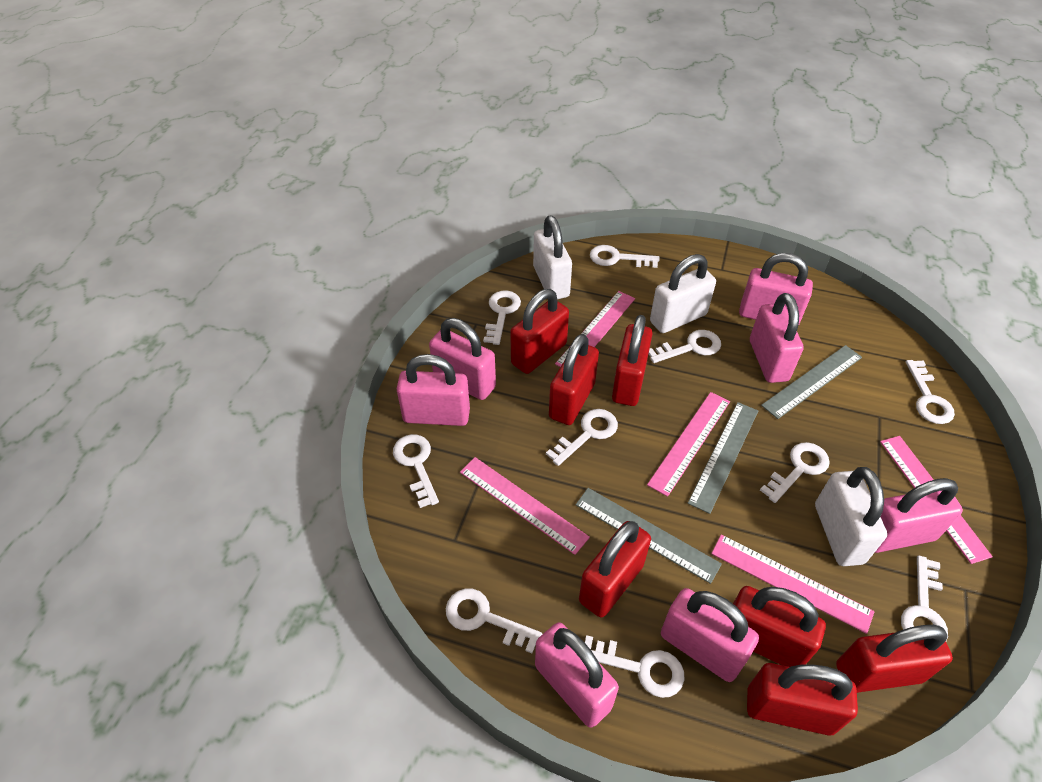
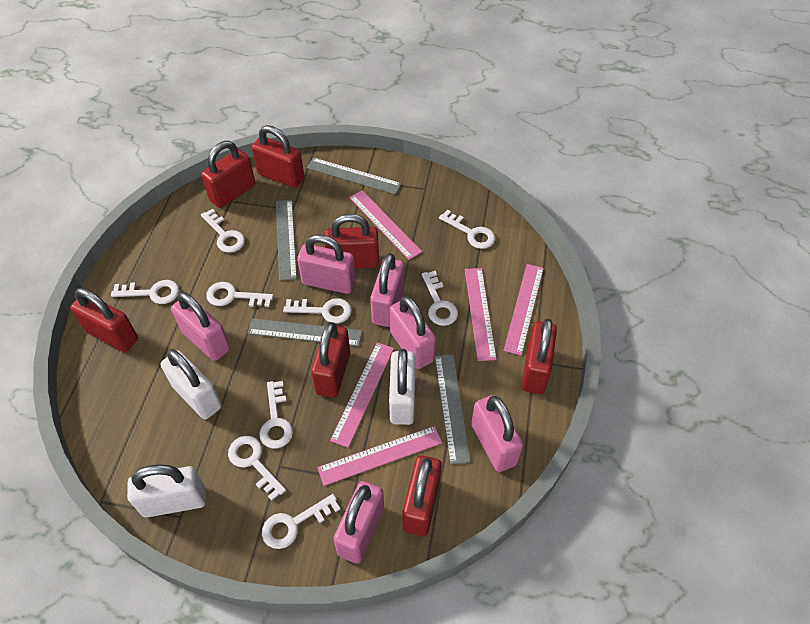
grey ruler: 3 -> 4
pink padlock: 7 -> 6
white key: 10 -> 9

